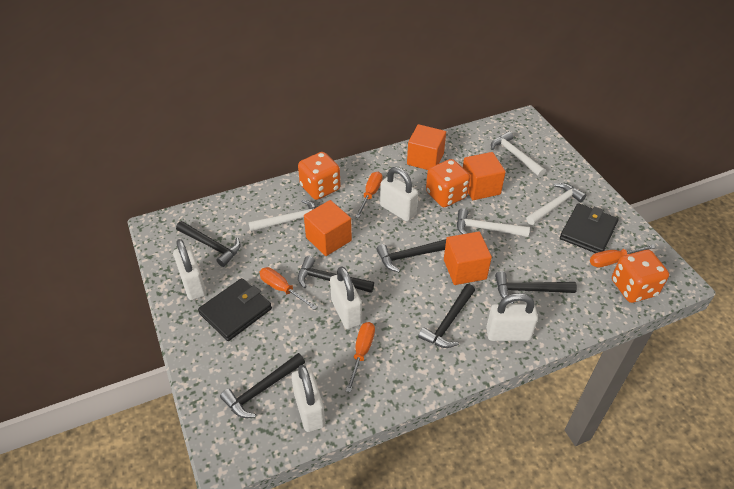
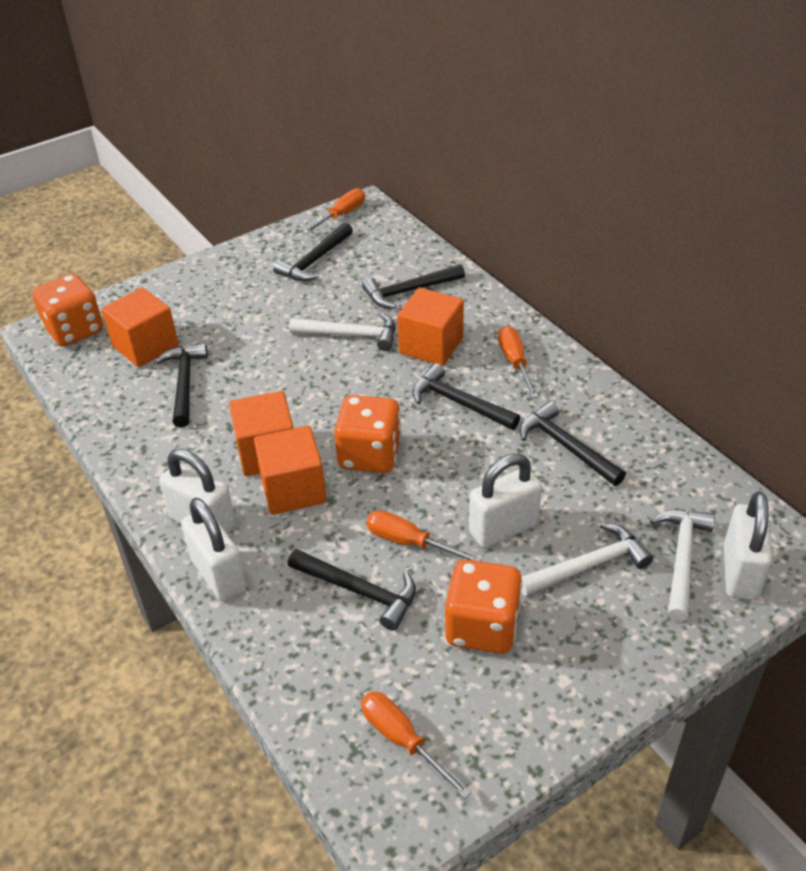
black wallet: 2 -> 0
white hammer: 4 -> 3
white padlock: 5 -> 4

